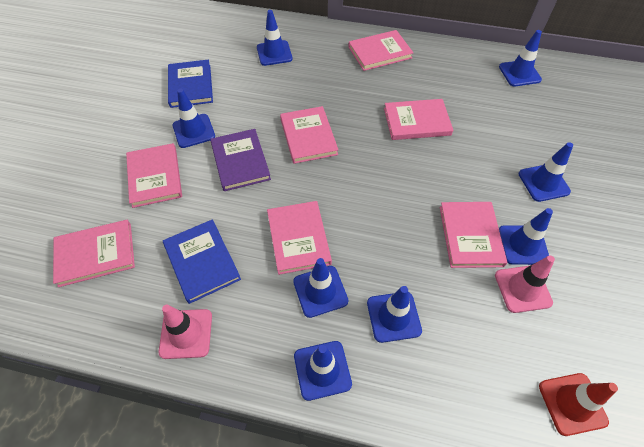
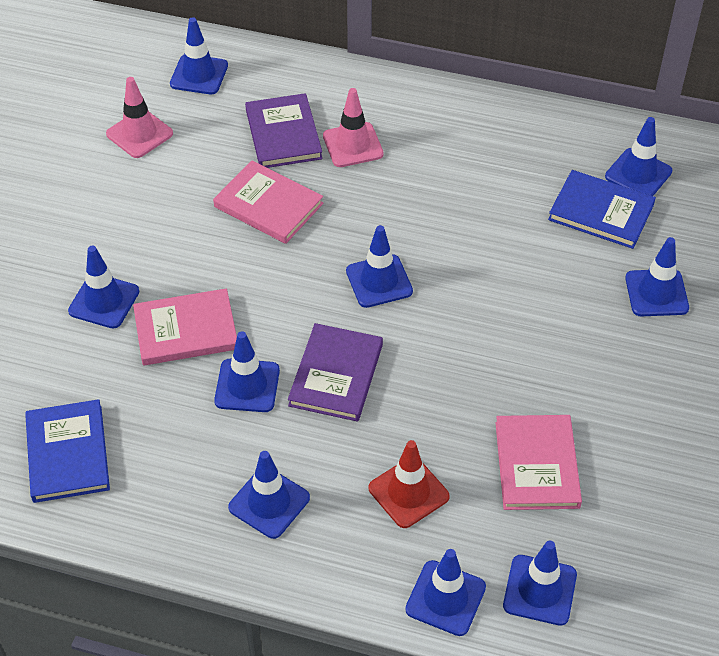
blue traffic cone: 8 -> 9
pink book: 7 -> 3
purple book: 1 -> 2

